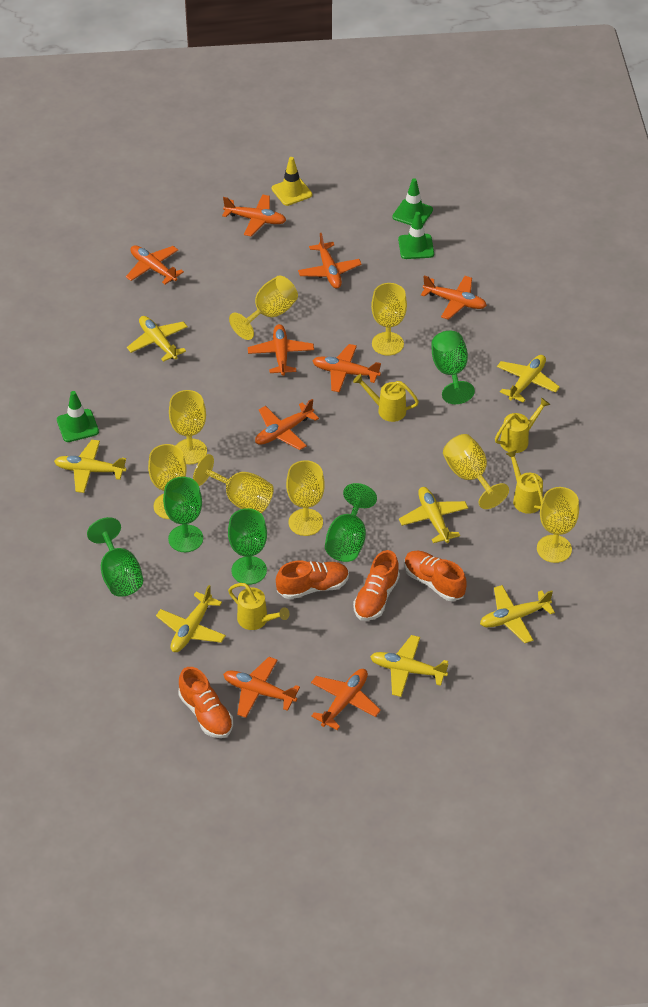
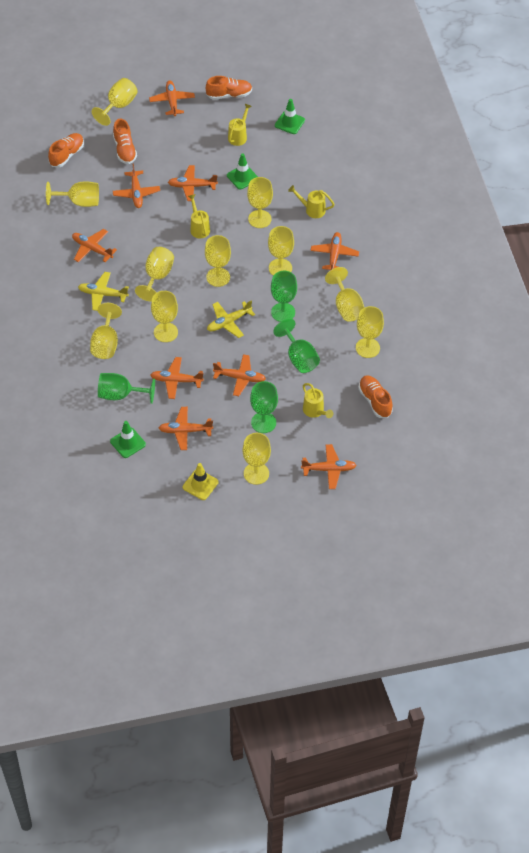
green goblet: 5 -> 4
yellow goblet: 8 -> 11
yellow plane: 7 -> 2

